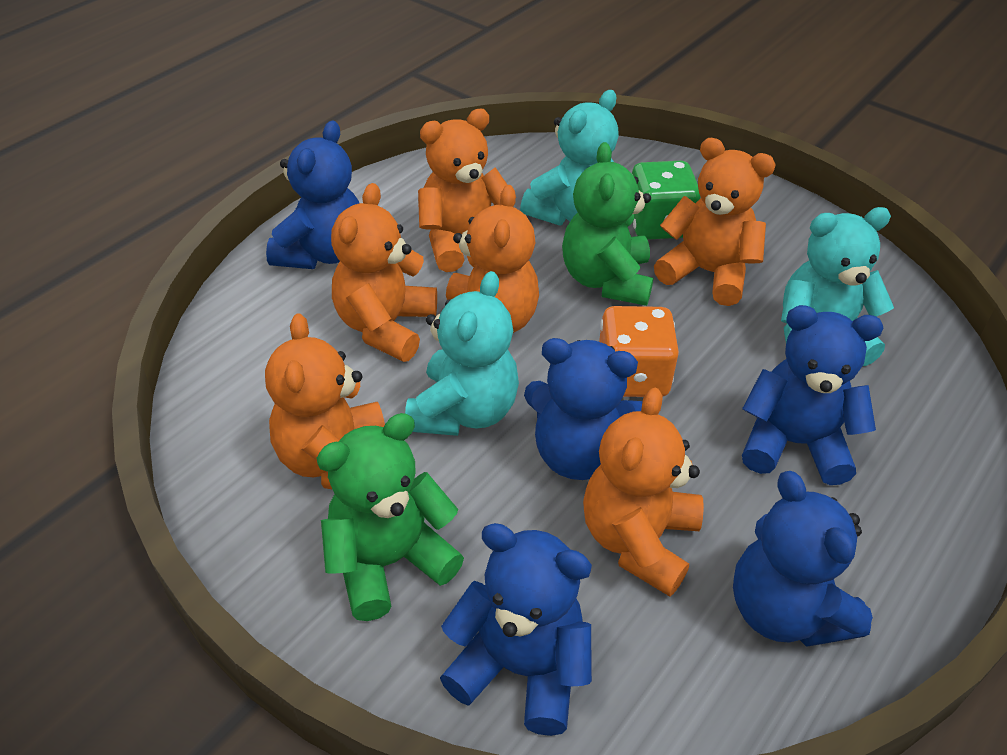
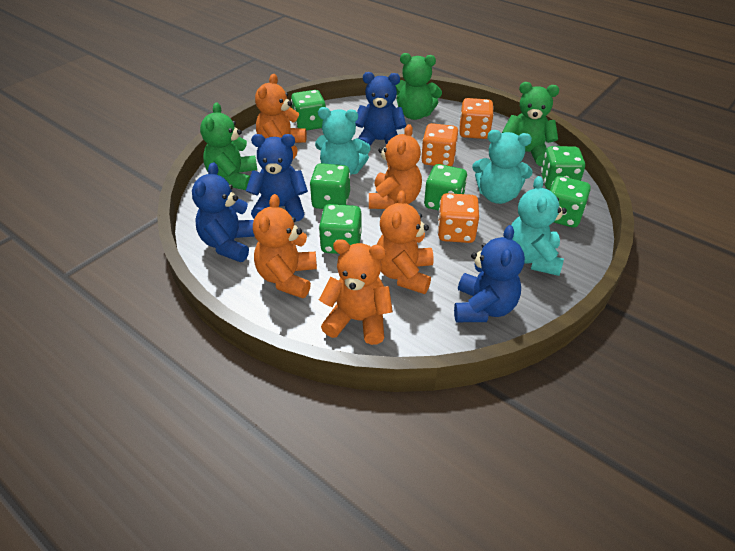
blue teddy bear: 5 -> 4
green dice: 1 -> 6
green teddy bear: 2 -> 3
orange dice: 1 -> 3
orange teddy bear: 6 -> 5

